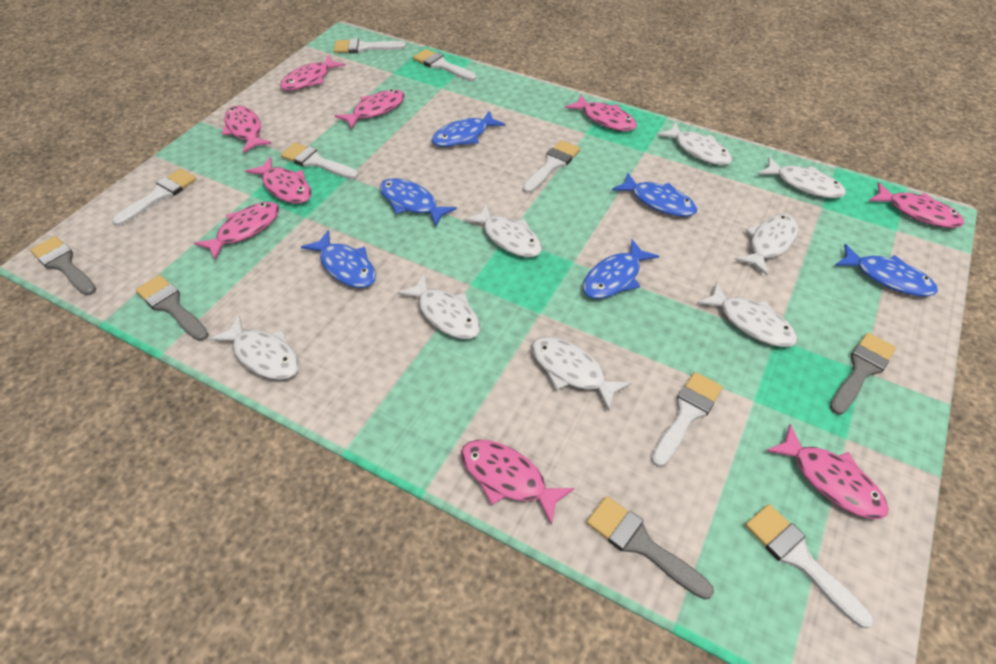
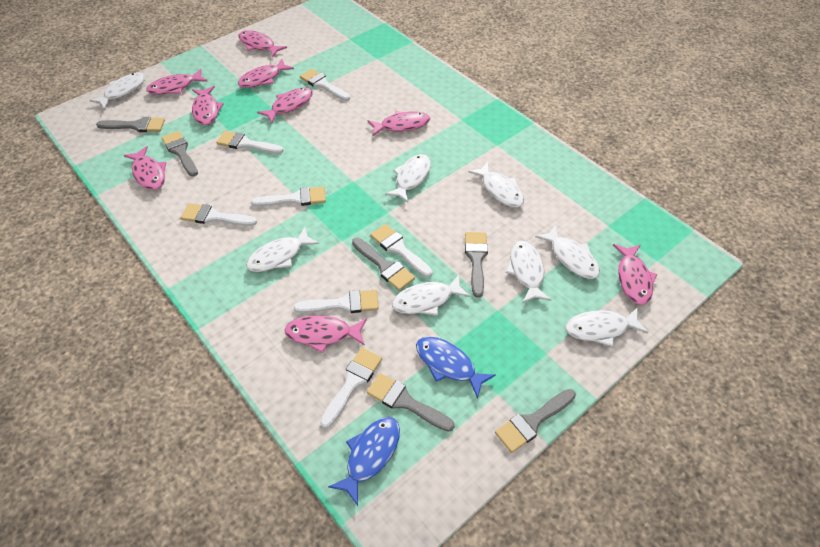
blue fish: 6 -> 2
grey brush: 4 -> 6

